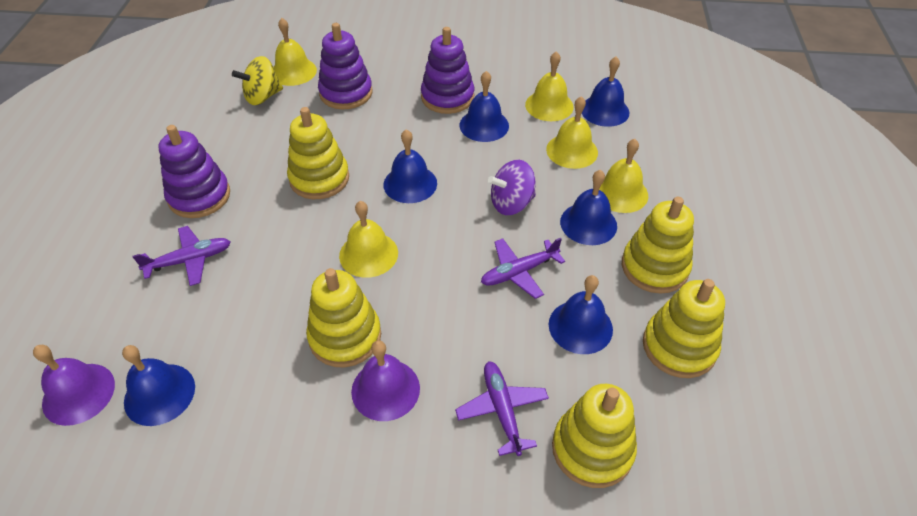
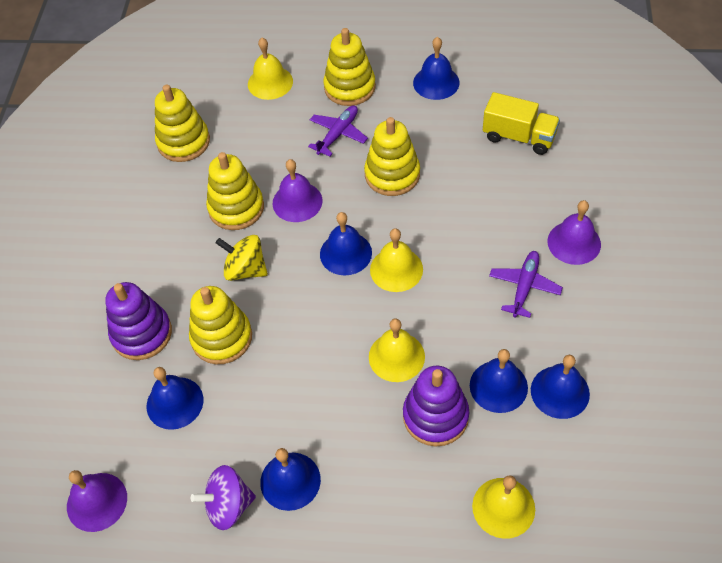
purple bell: 2 -> 3
purple plane: 3 -> 2
purple stacking toy: 3 -> 2
yellow bell: 5 -> 4
yellow truck: 0 -> 1

